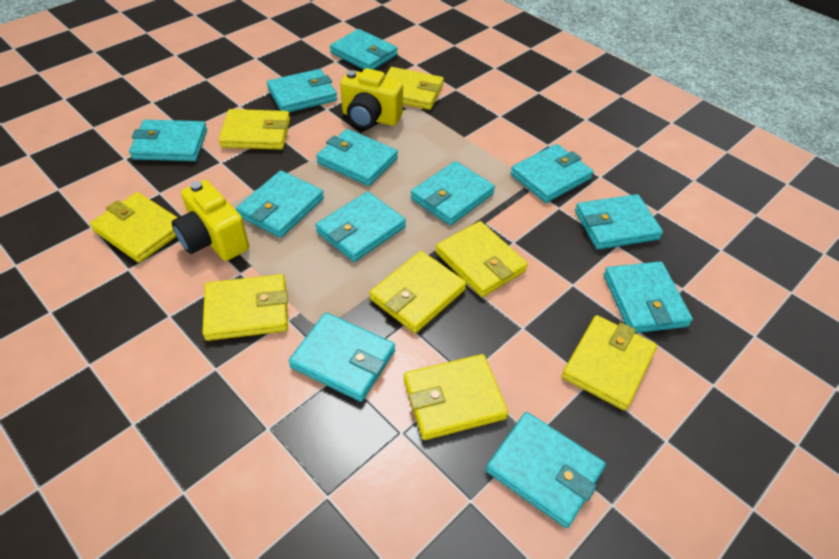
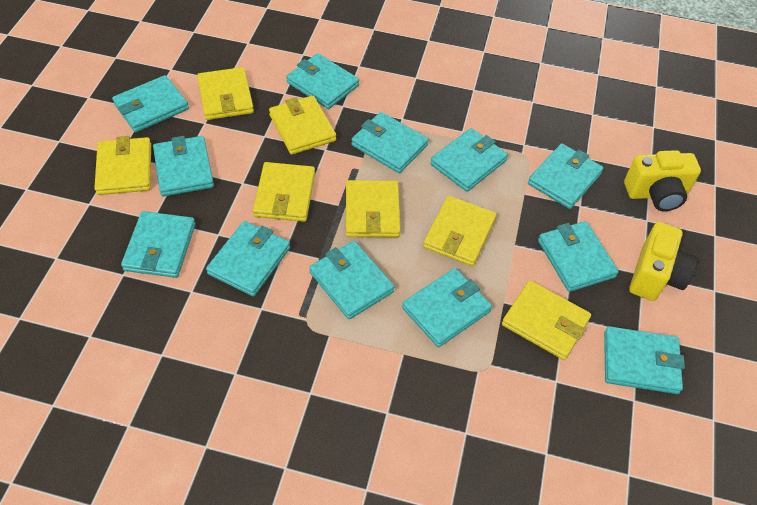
yellow wallet: 8 -> 7

